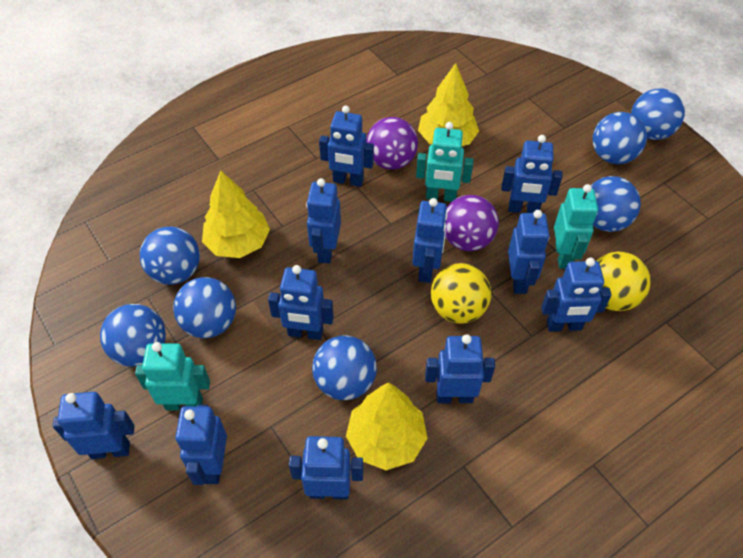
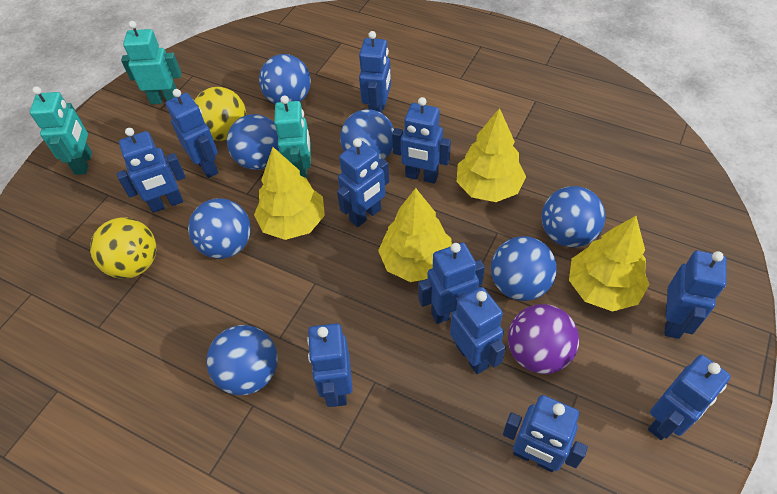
purple ball: 2 -> 1
yellow tree: 3 -> 4

